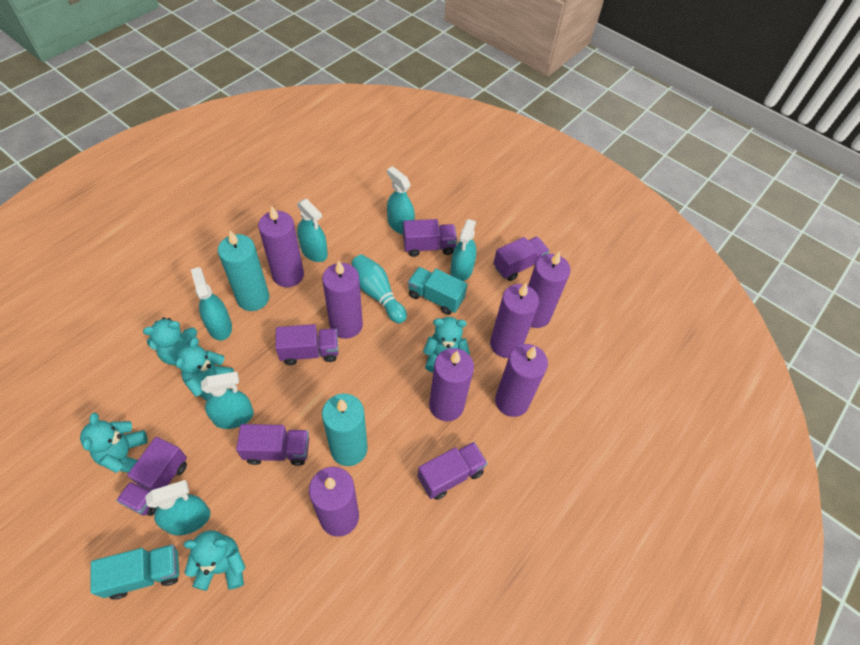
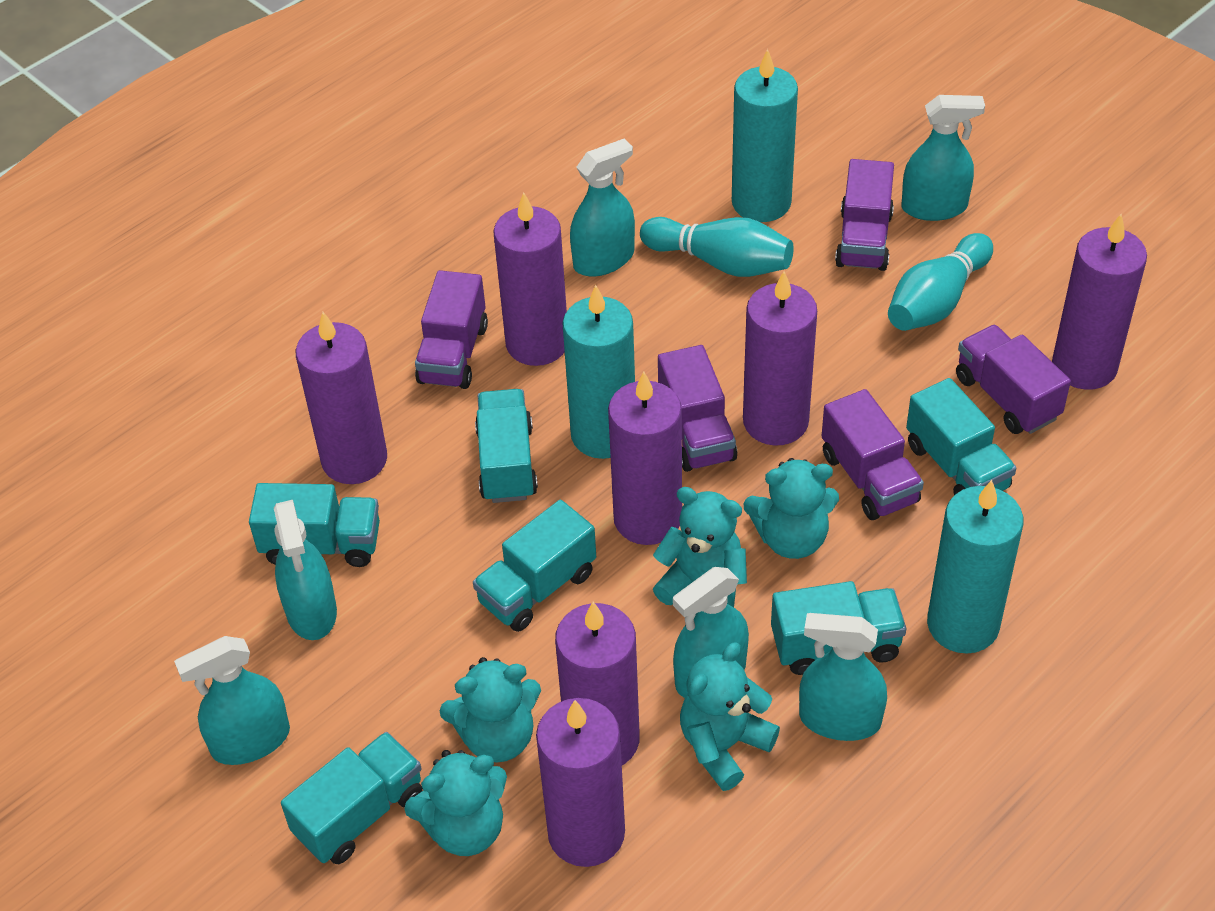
purple truck: 6 -> 5
turquoise bowling pin: 1 -> 2
turquoise candle: 2 -> 3
turquoise truck: 2 -> 6

